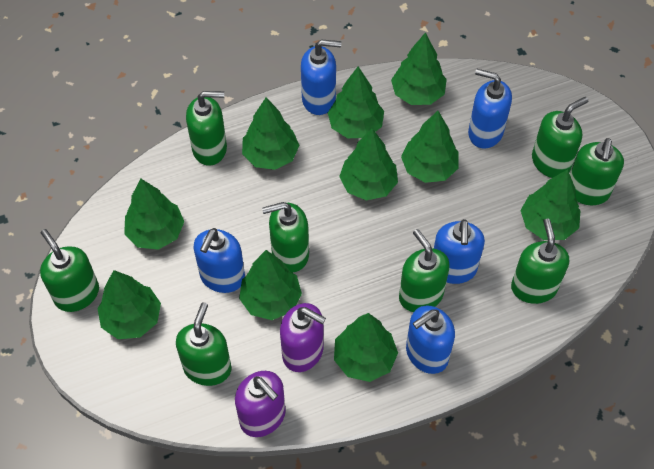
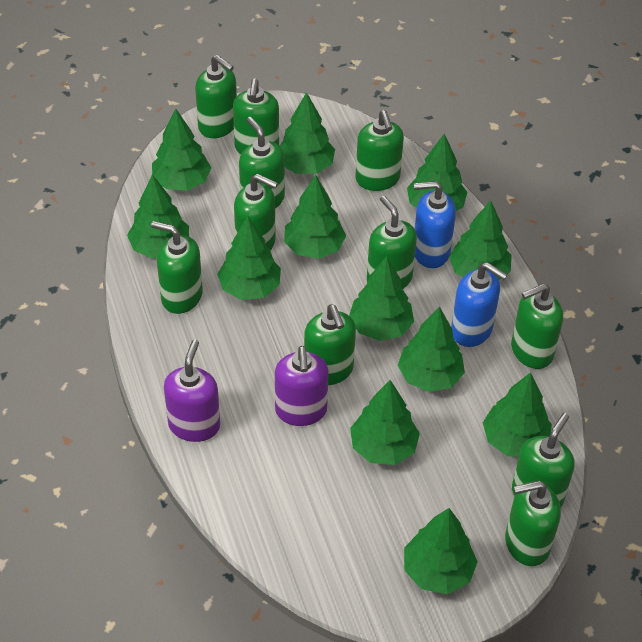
blue soap dispenser: 5 -> 2
green soap dispenser: 8 -> 11
green tree: 10 -> 12

